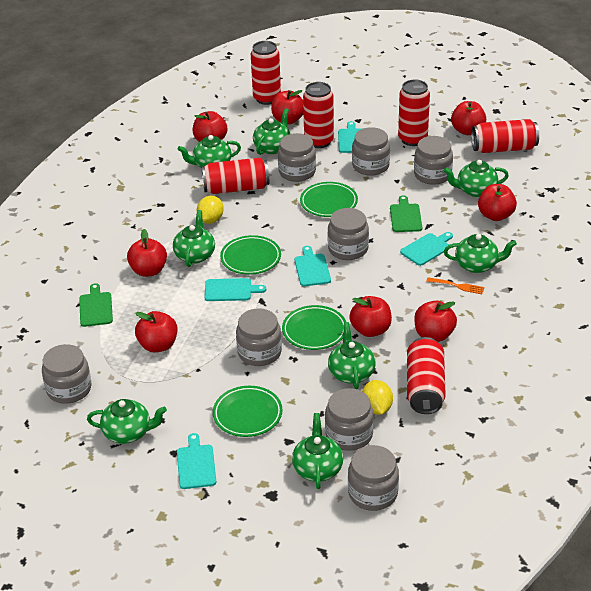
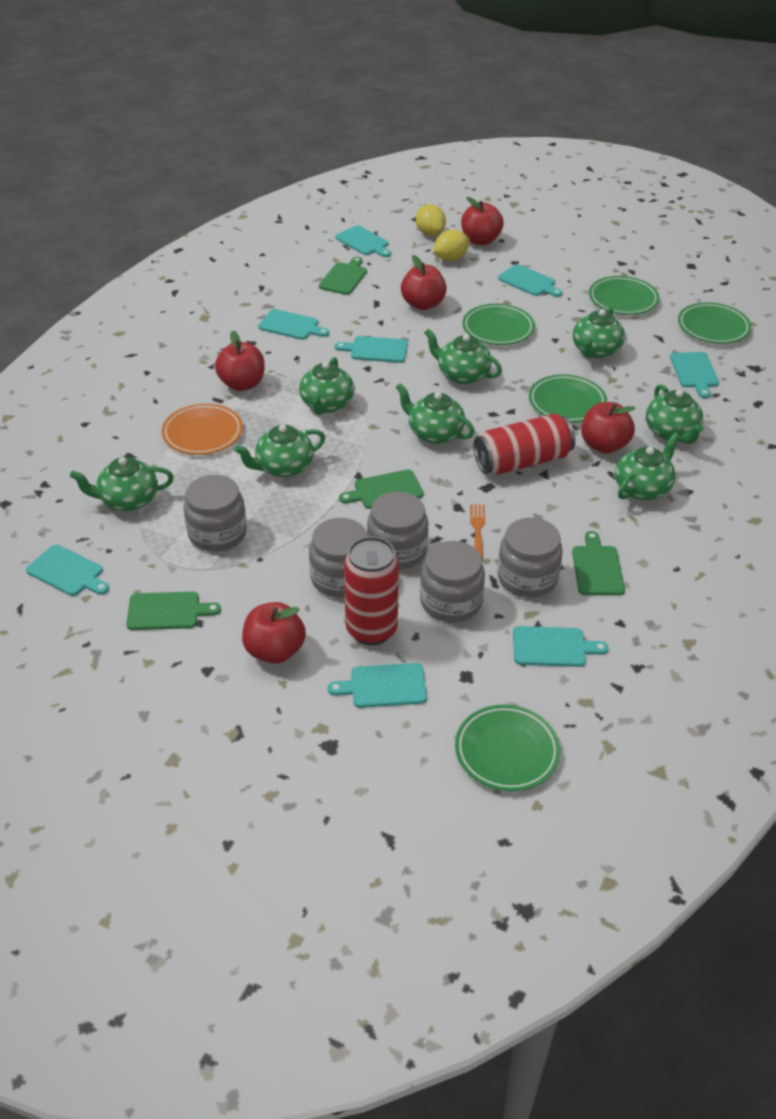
green cutting board: 2 -> 4
green plate: 4 -> 5
grey jar: 8 -> 5
orange plate: 0 -> 1
red apple: 8 -> 5
red can: 6 -> 2
turquoise cutting board: 5 -> 8

